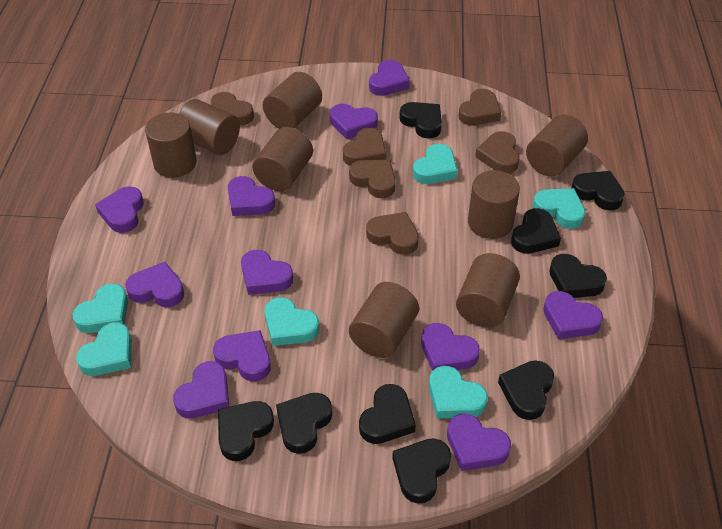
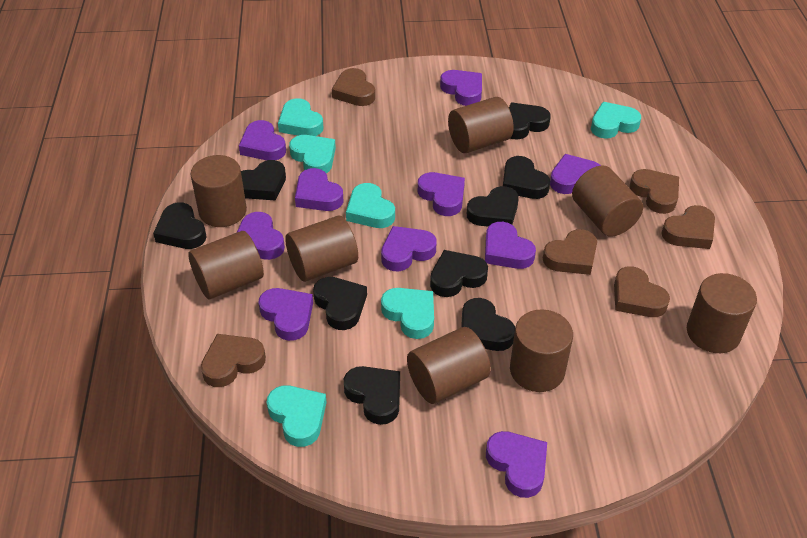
purple heart: 11 -> 10

